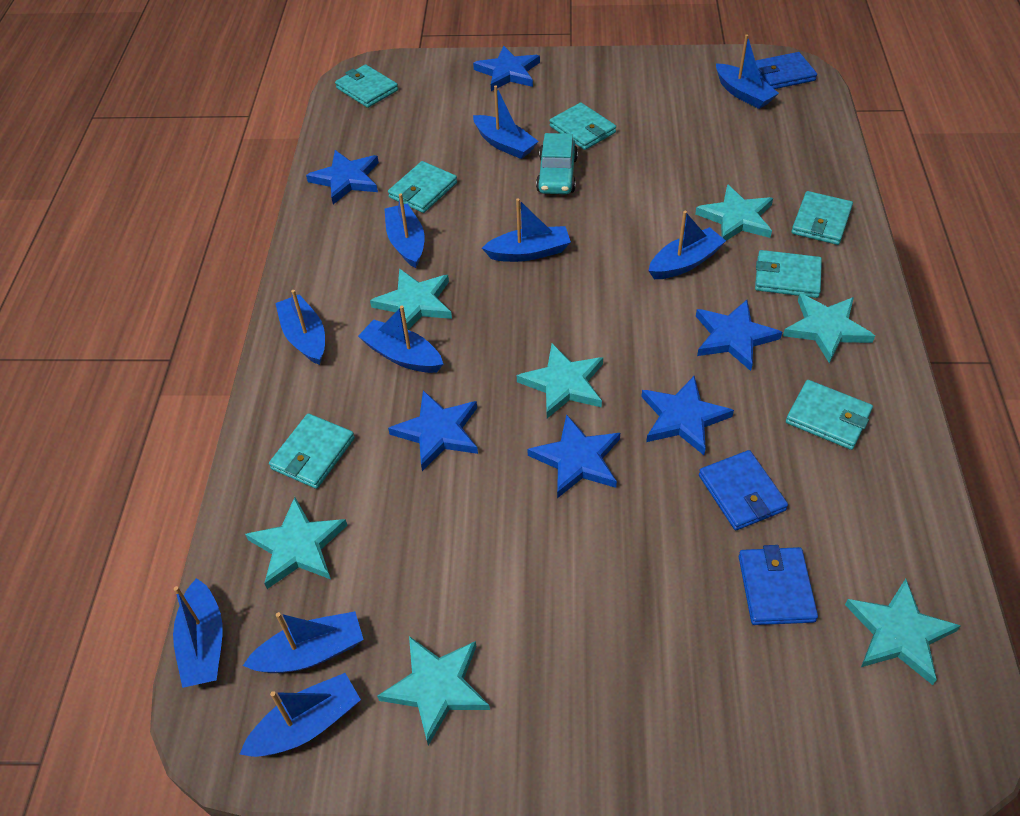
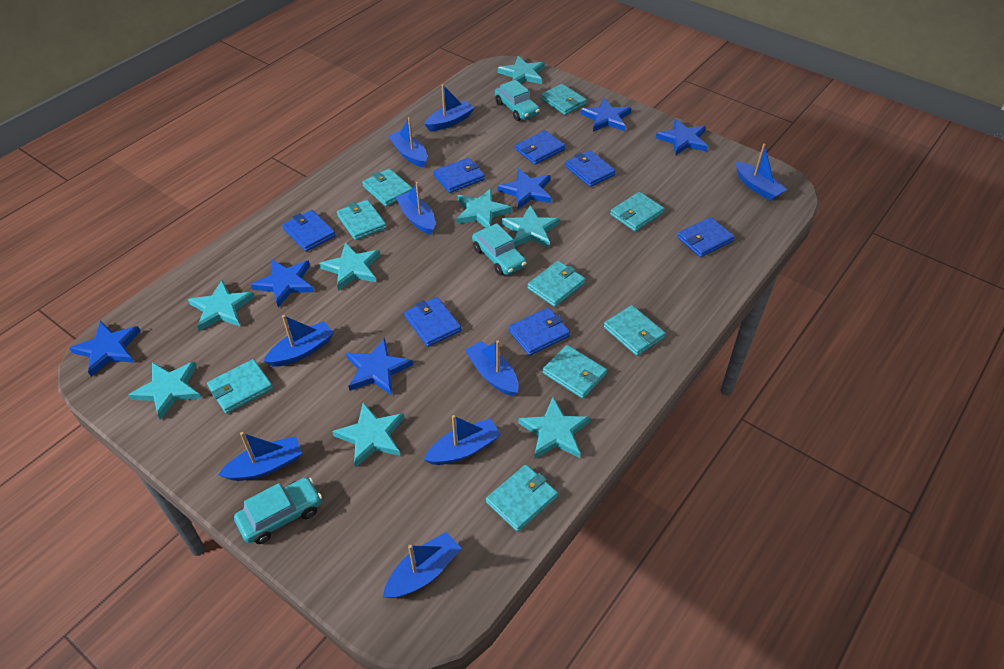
blue boat: 10 -> 9
blue wallet: 3 -> 7
turquoise car: 1 -> 3
turquoise star: 7 -> 8
turquoise wallet: 7 -> 9

